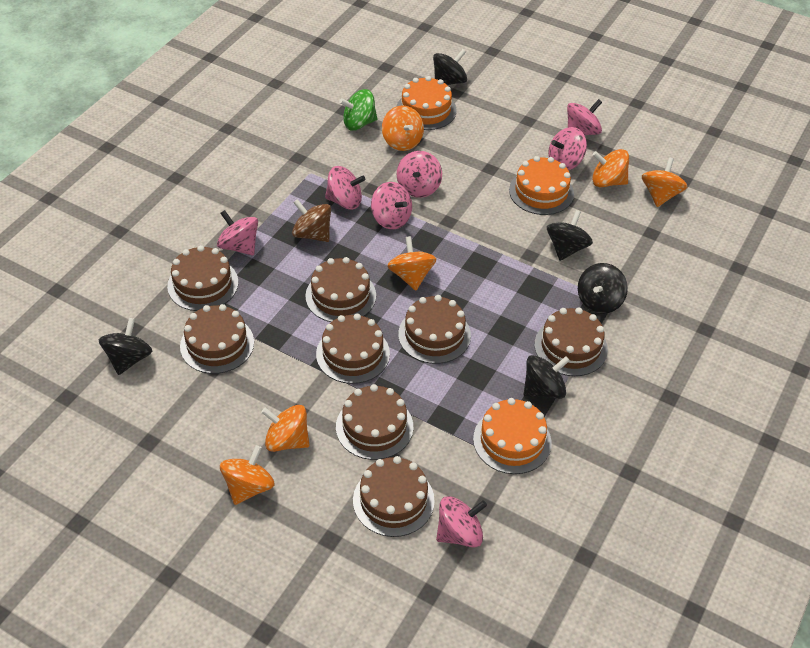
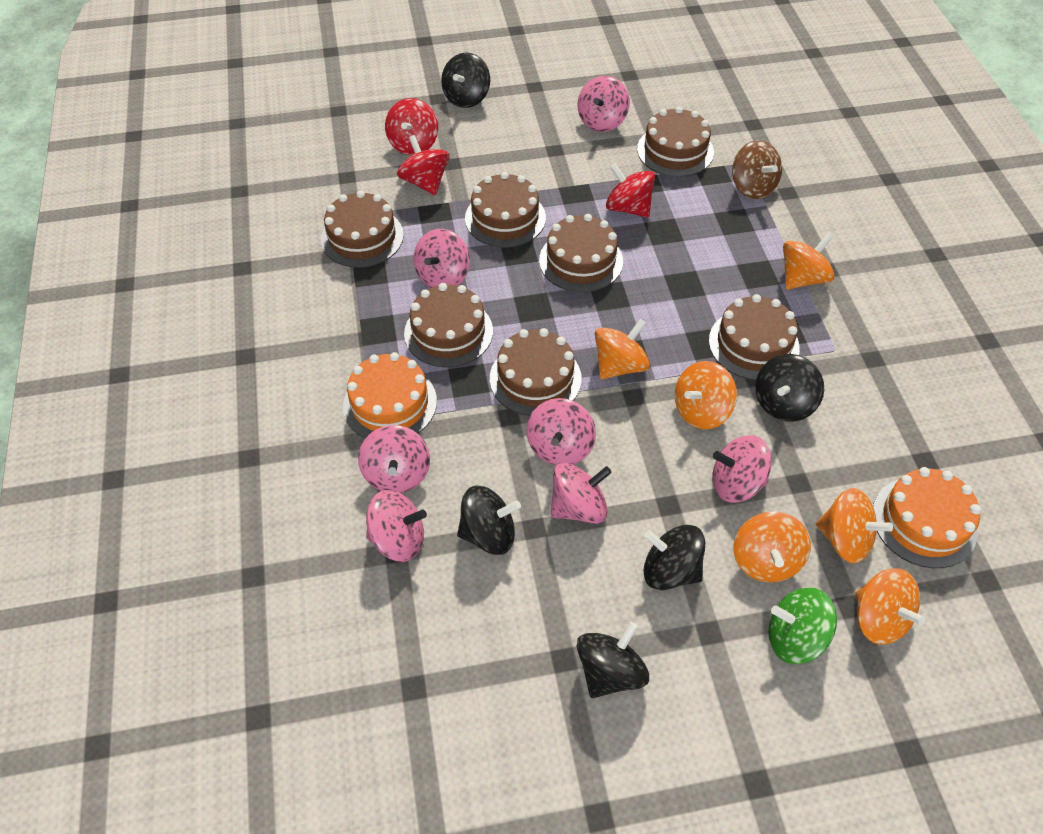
brown cake: 8 -> 7
orange cake: 3 -> 2
red spinning top: 0 -> 3

